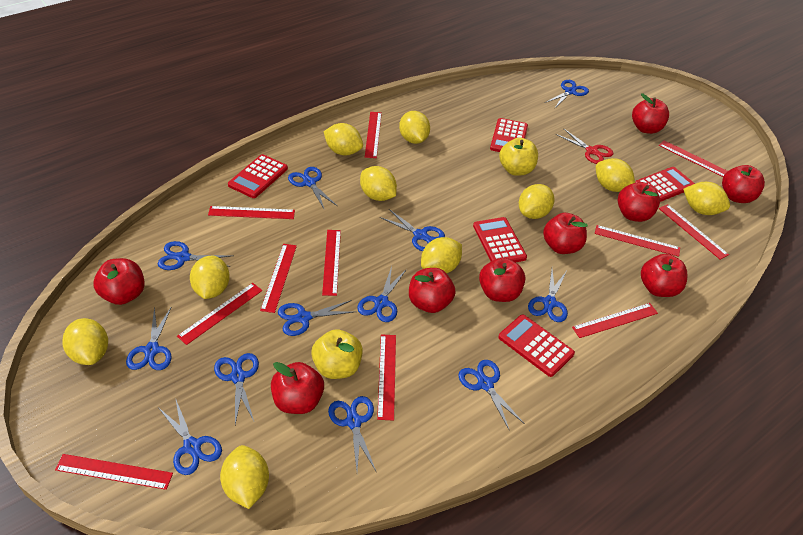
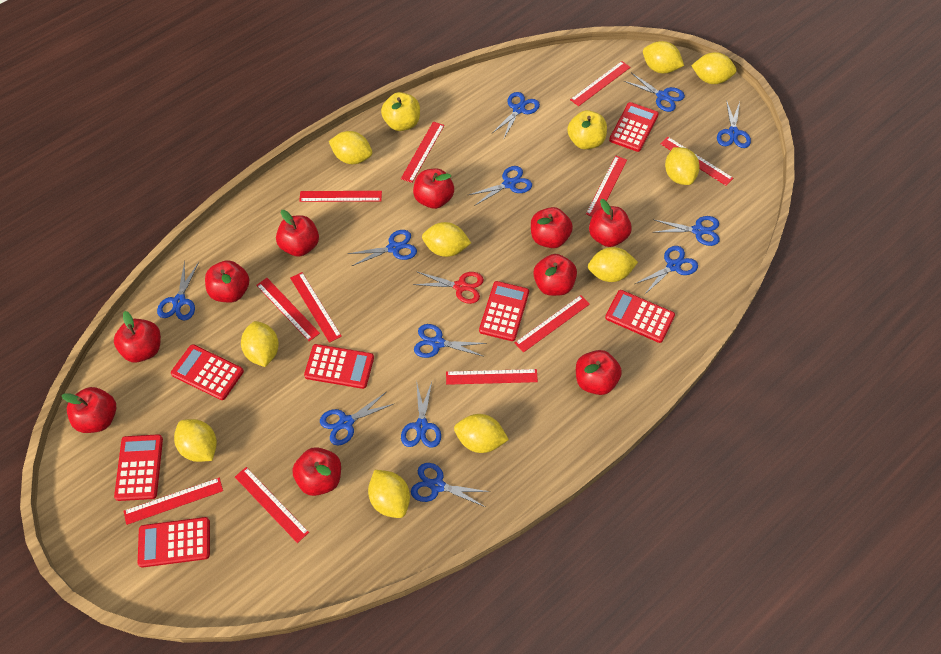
red apple: 9 -> 10
red calculator: 5 -> 7

